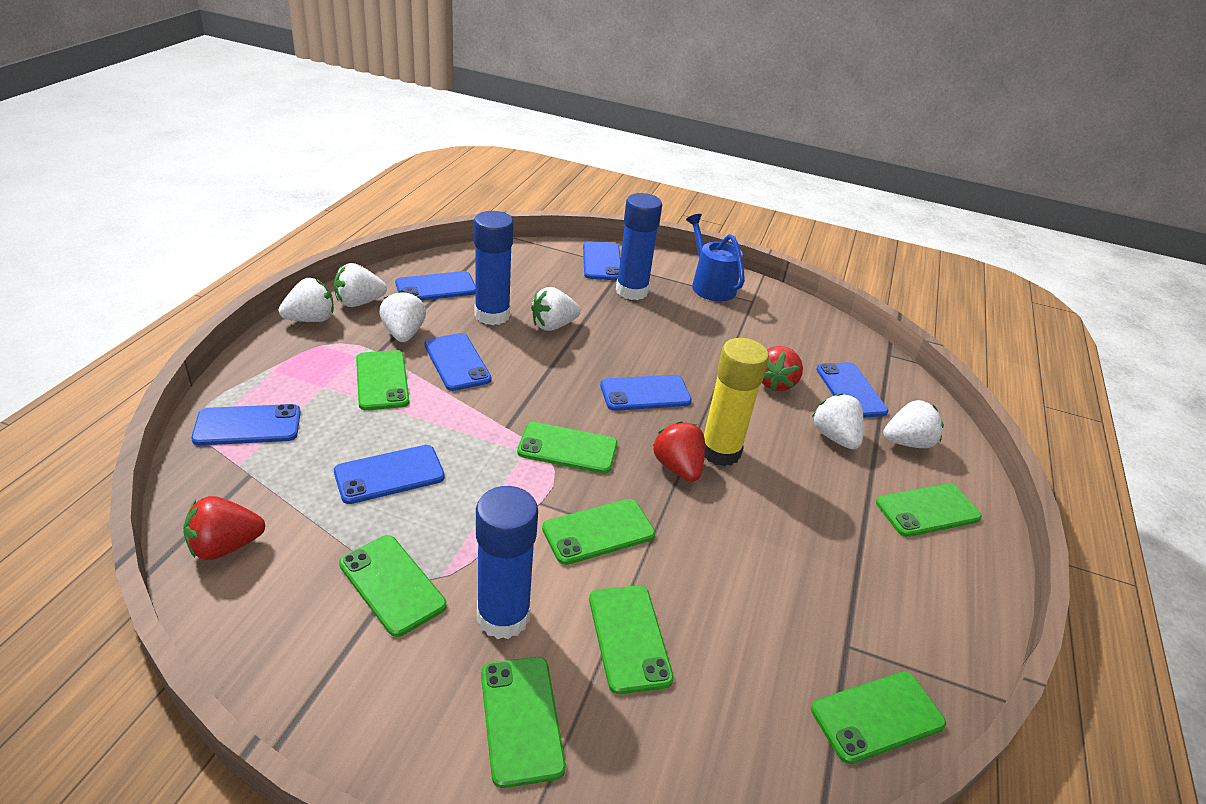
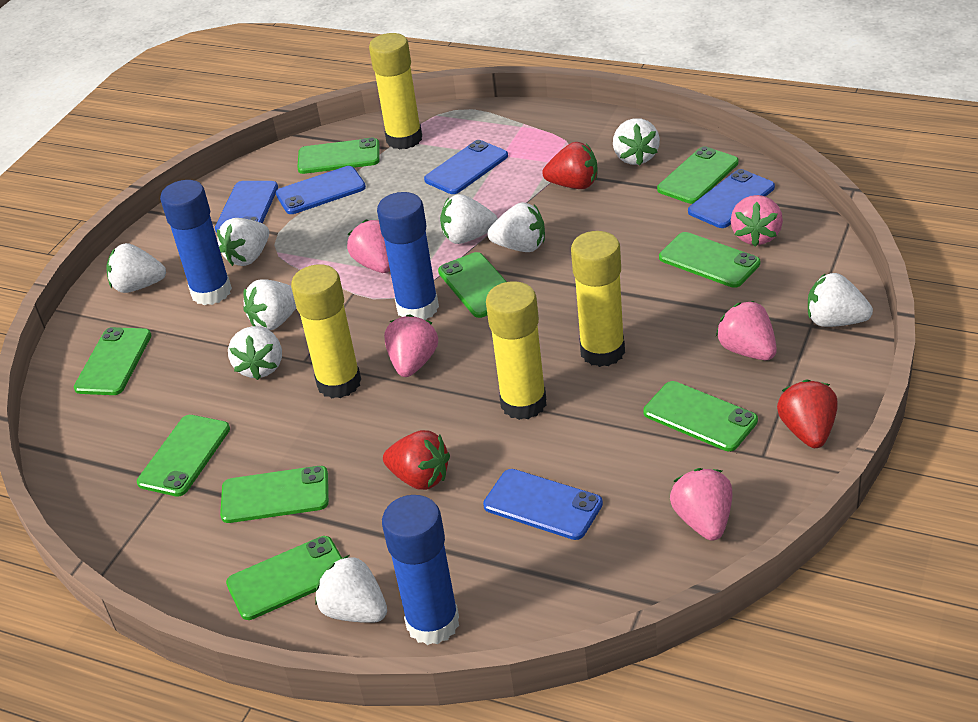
blue phone: 7 -> 5
blue watering can: 1 -> 0
green phone: 8 -> 9
pink strawberry: 0 -> 5
white strawberry: 6 -> 9
yellow glue stick: 1 -> 4

